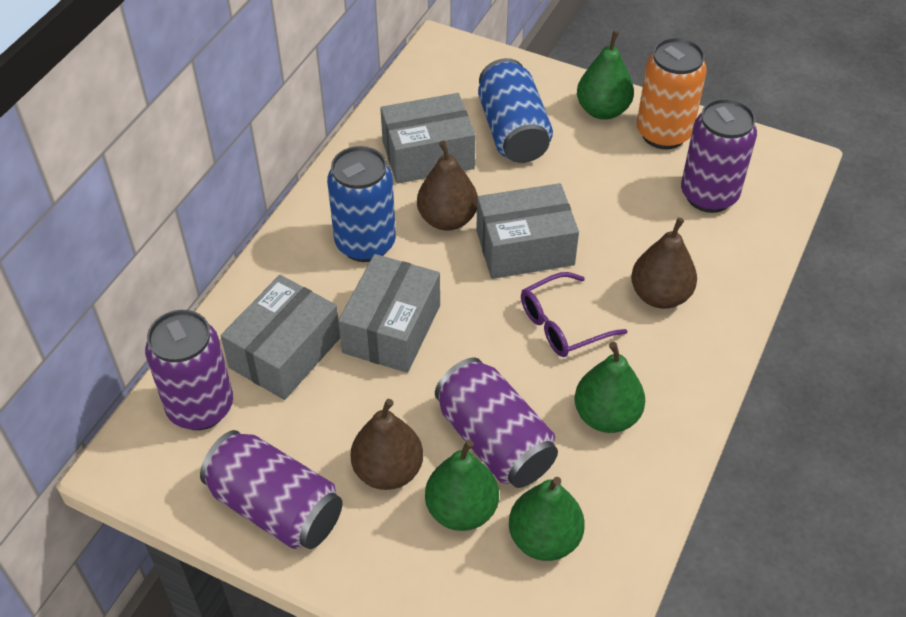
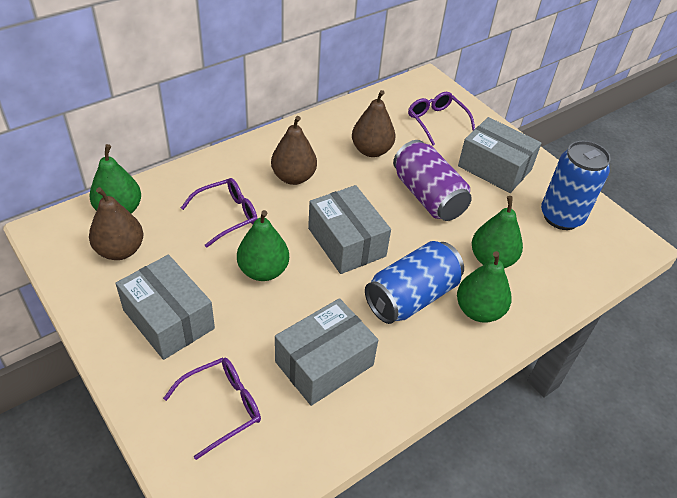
orange can: 1 -> 0
purple can: 4 -> 1
purple glasses: 1 -> 3

